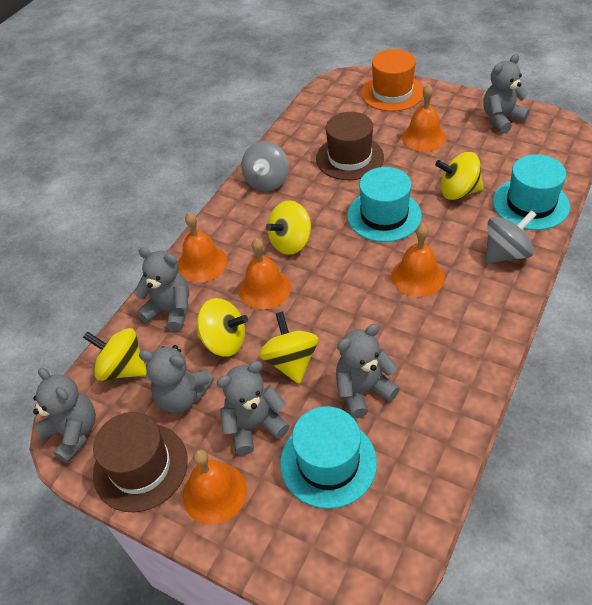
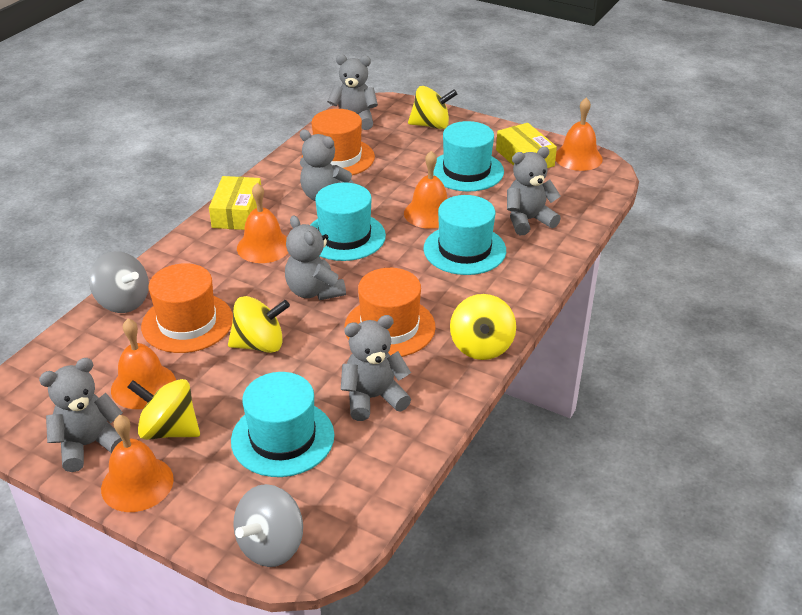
brown hat: 2 -> 0
orange hat: 1 -> 3
turquoise hat: 3 -> 4
yellow box: 0 -> 2
yellow spinning top: 5 -> 4

